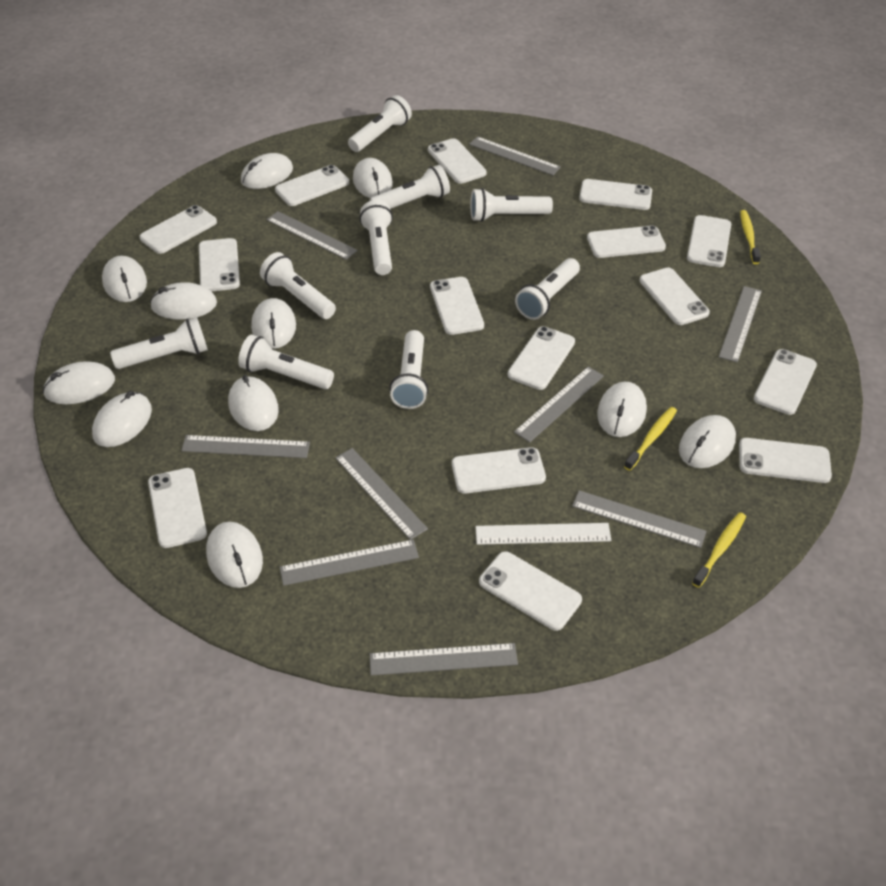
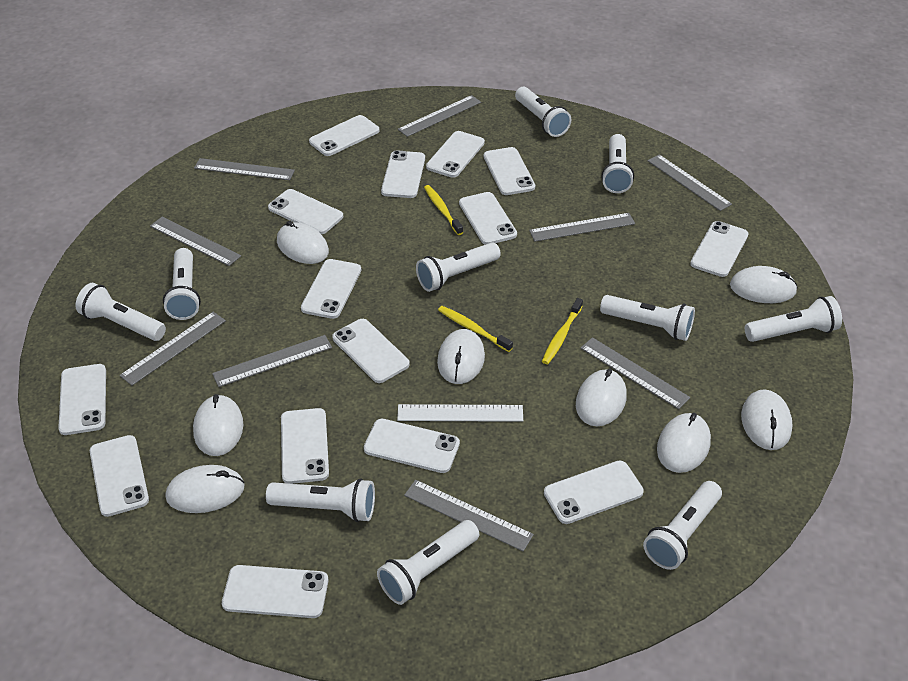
white flashlight: 9 -> 10
white mouse: 11 -> 8

